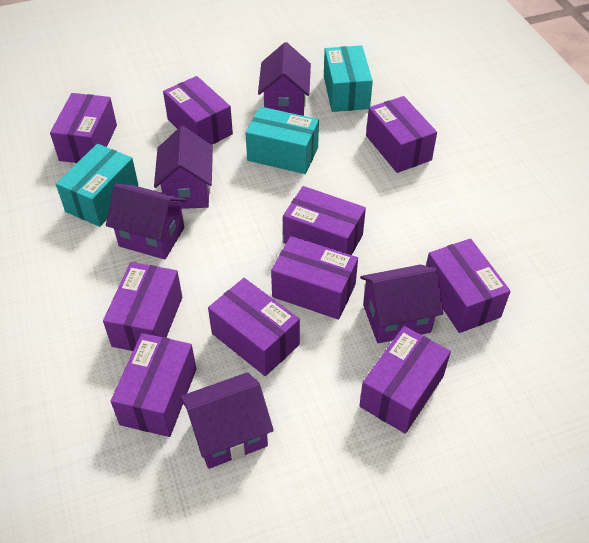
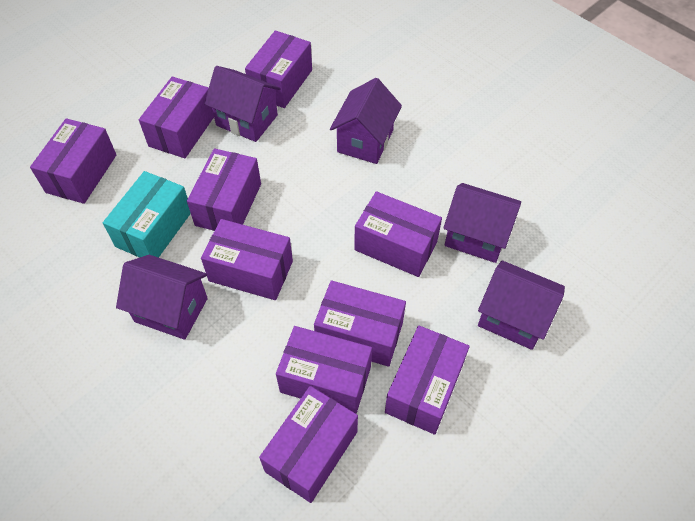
turquoise box: 3 -> 1

